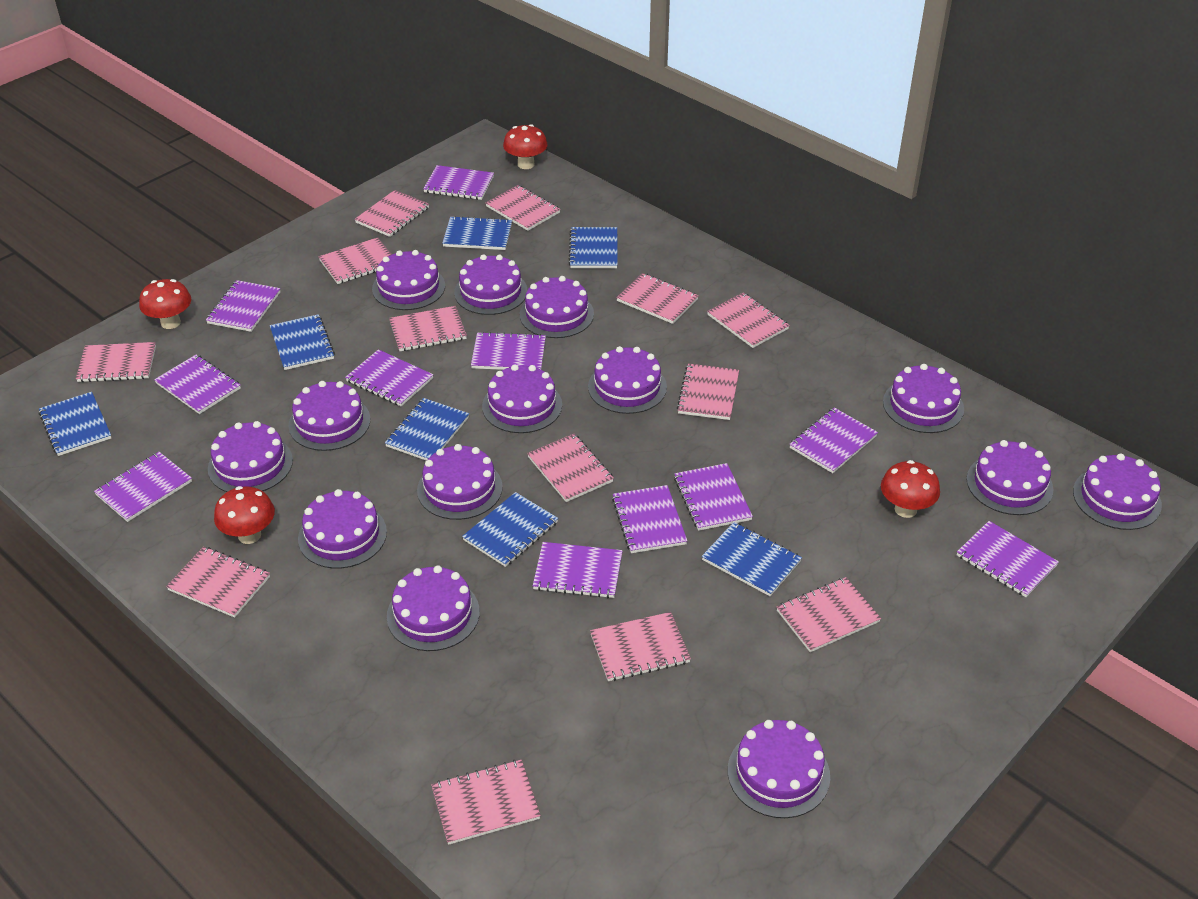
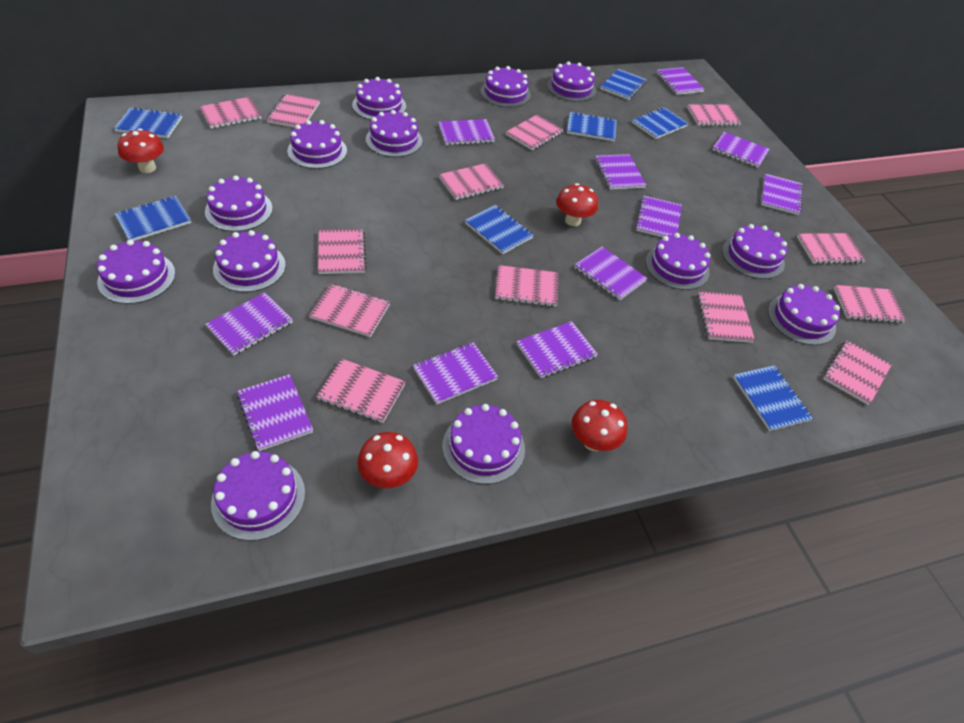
purple cake: 14 -> 13

